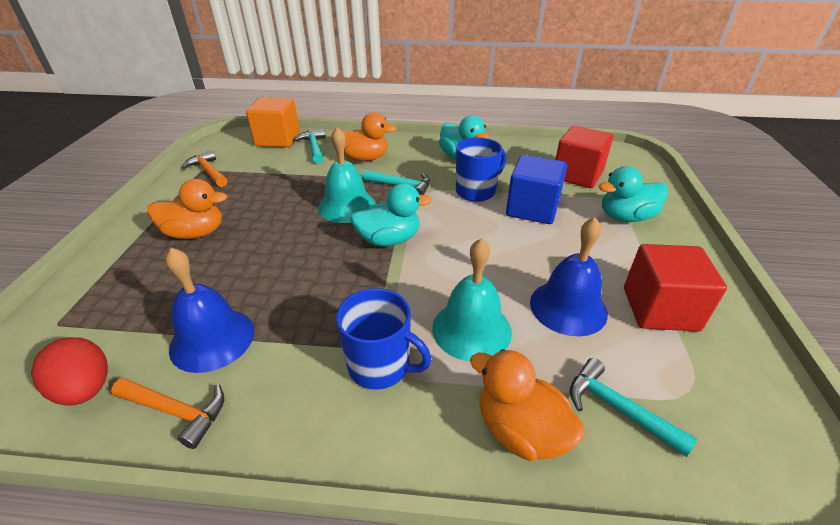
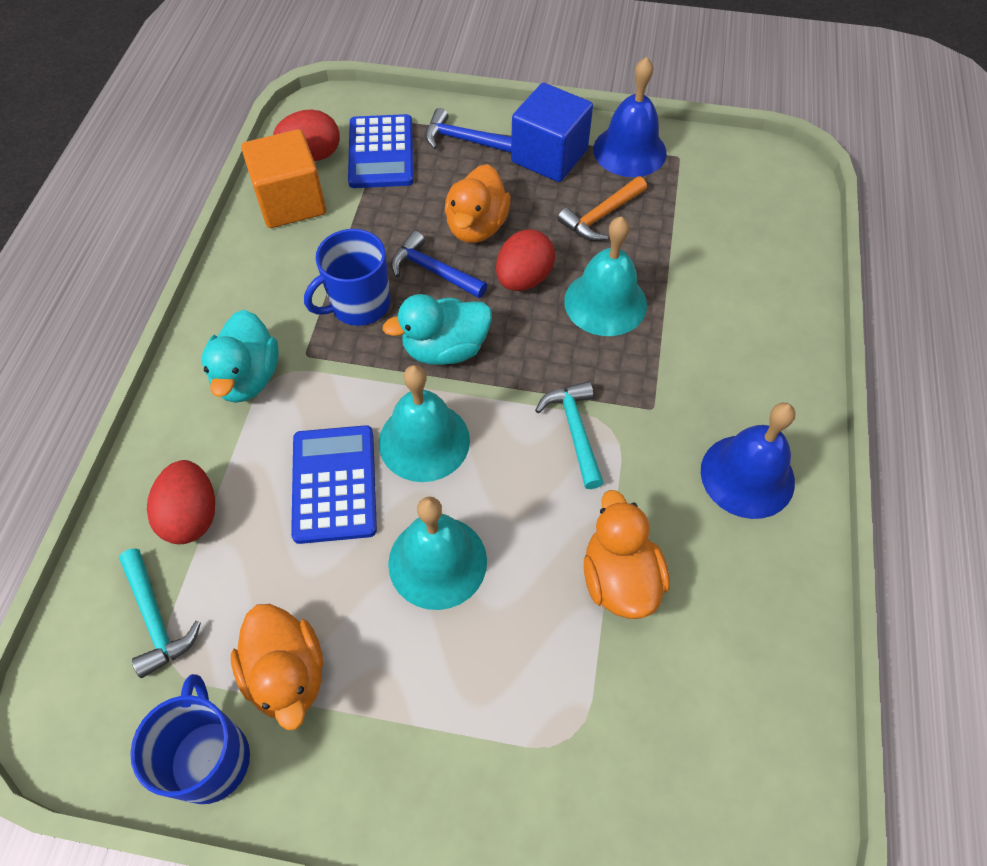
blue calculator: 0 -> 2
blue hammer: 0 -> 2
orange hammer: 2 -> 1
red cube: 2 -> 0
red egg: 1 -> 3
turquoise bell: 2 -> 3
turquoise duck: 3 -> 2
turquoise hammer: 3 -> 2

